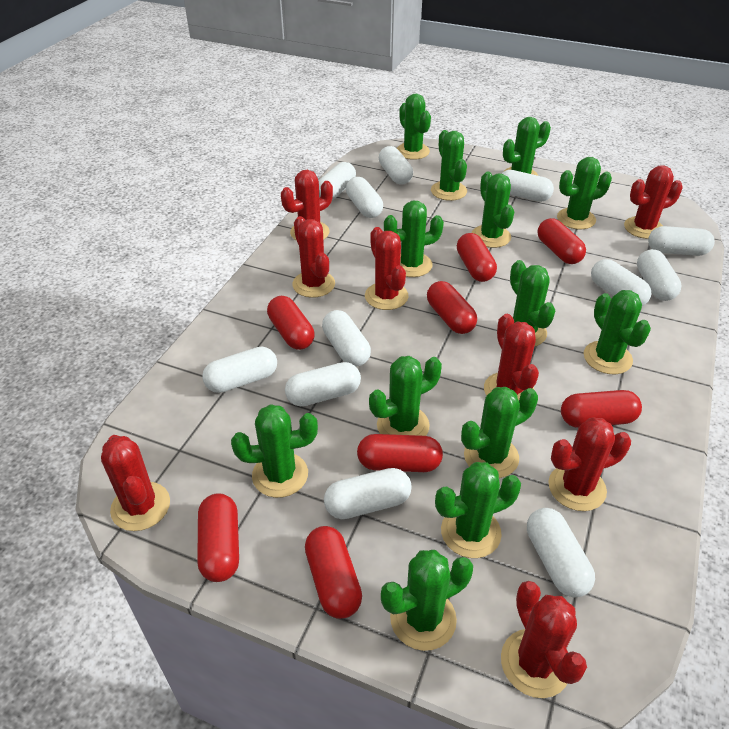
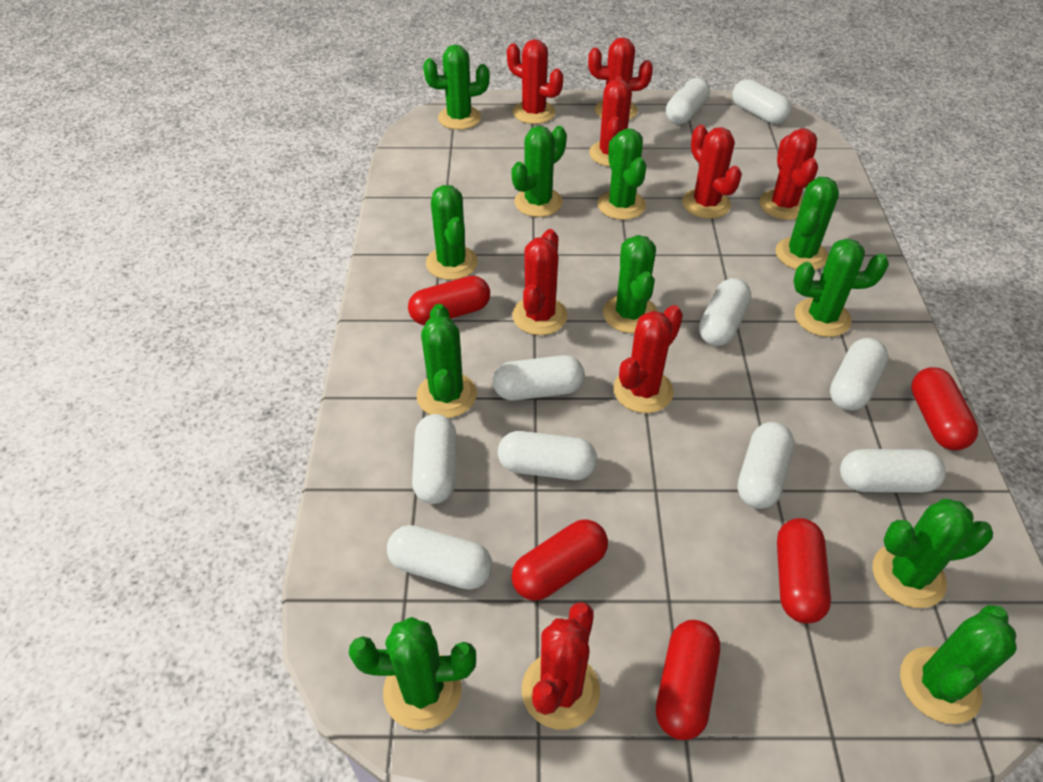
green cactus: 13 -> 11
red capsule: 8 -> 5
white capsule: 12 -> 10

